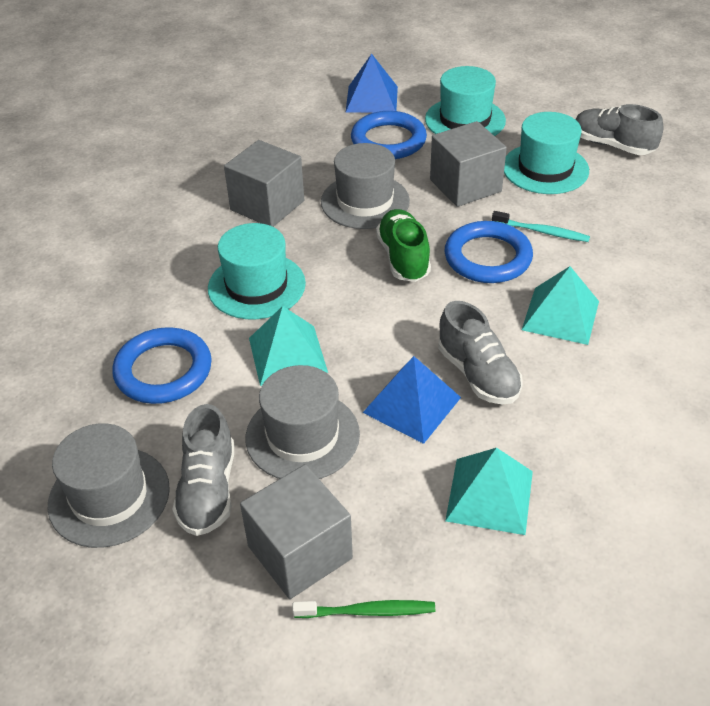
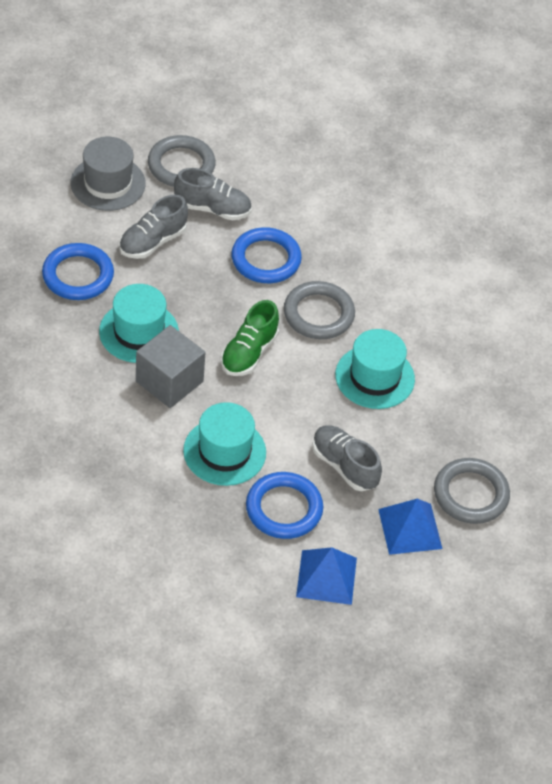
green toothbrush: 1 -> 0
grey cube: 3 -> 1
grey hat: 3 -> 1
grey ring: 0 -> 3
turquoise pyramid: 3 -> 0
turquoise toothbrush: 1 -> 0

